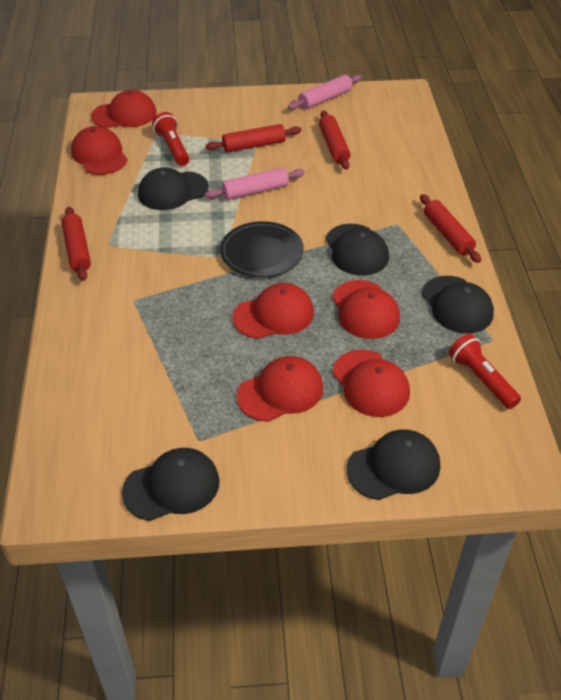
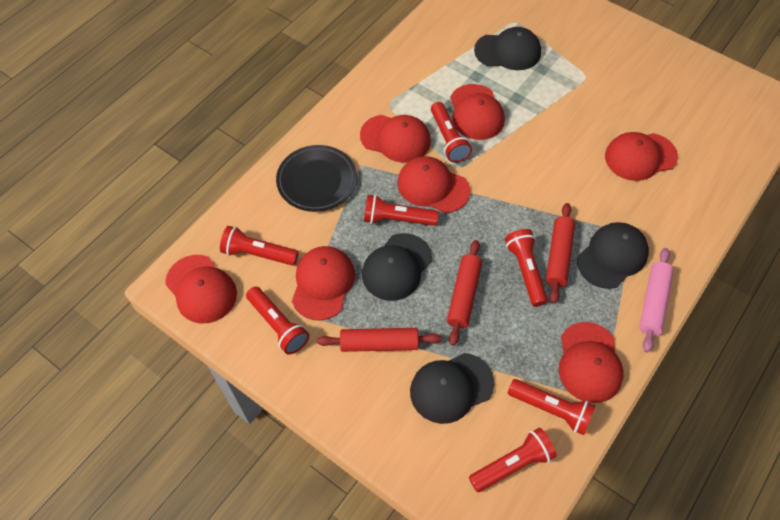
black cap: 5 -> 4
pink rolling pin: 2 -> 1
red cap: 6 -> 7
red flashlight: 2 -> 7
red rolling pin: 4 -> 3

